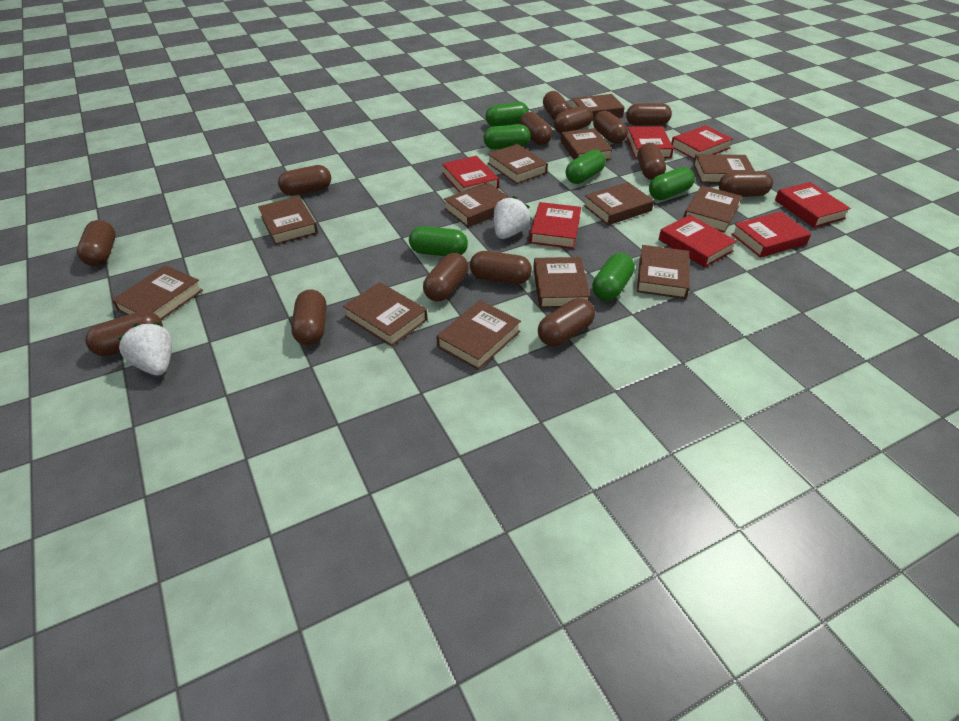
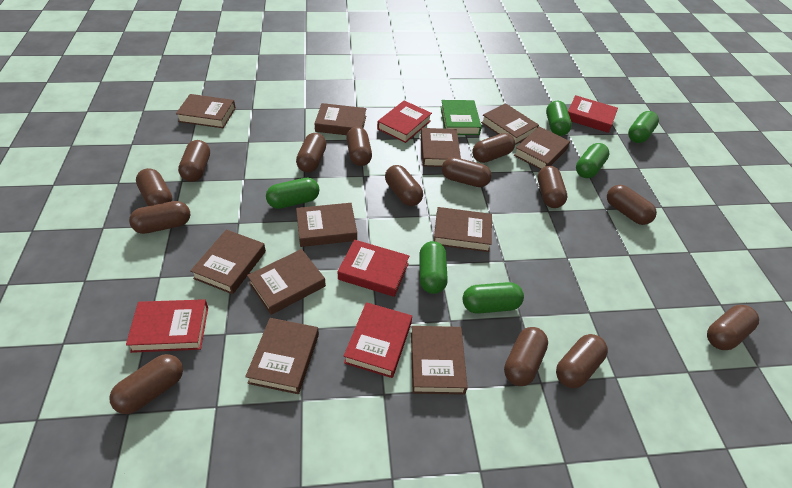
brown book: 13 -> 11
green book: 0 -> 1
red book: 7 -> 5
white strawberry: 2 -> 0

